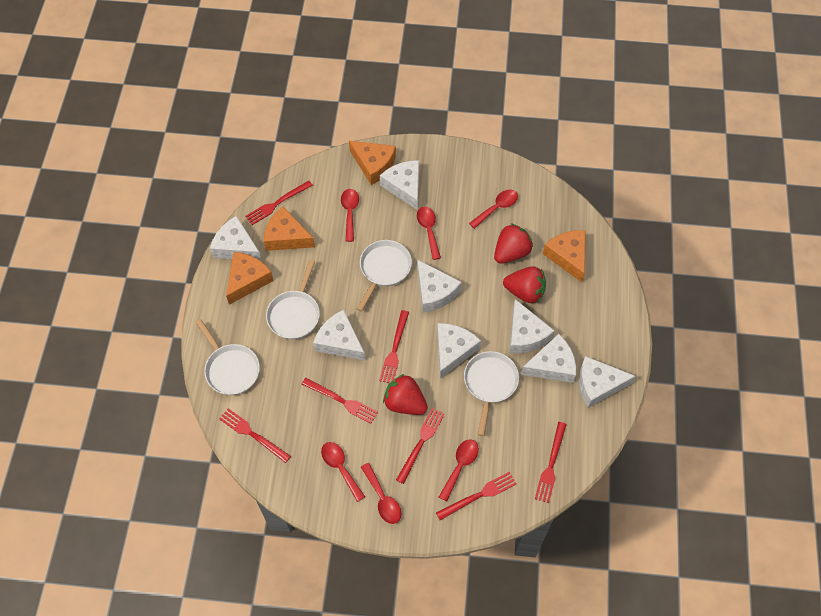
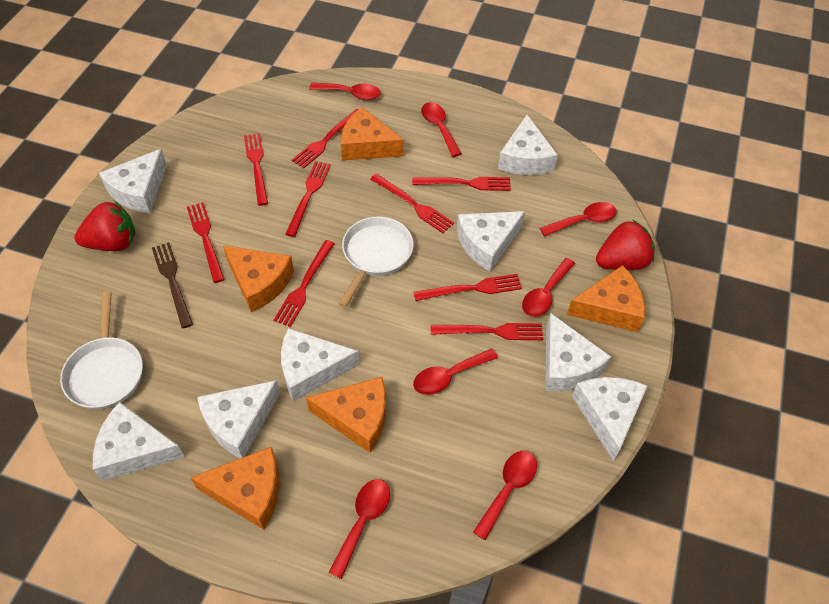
brown fork: 0 -> 1
orange cheese: 4 -> 5
red fork: 7 -> 9
red spoon: 6 -> 7
red strawberry: 3 -> 2
white pan: 4 -> 2

